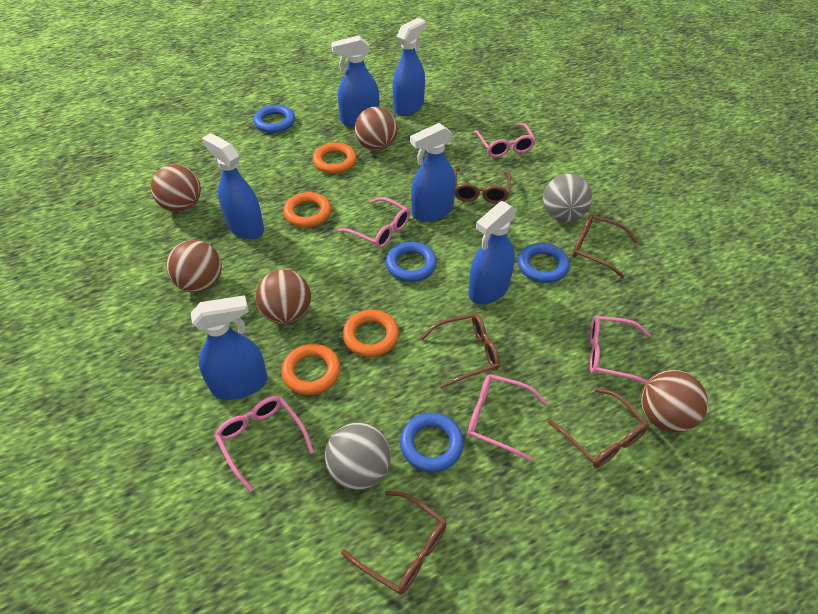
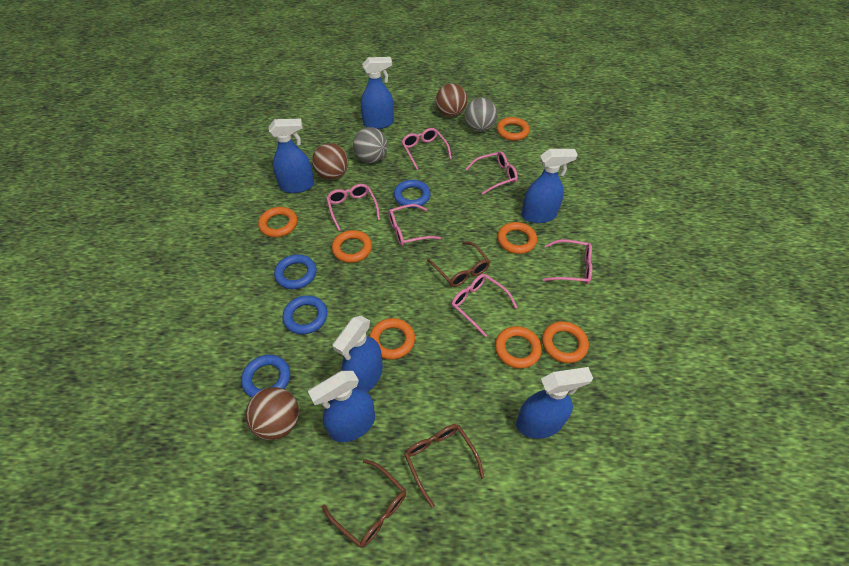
brown ball: 5 -> 3
brown glasses: 5 -> 3
orange ring: 4 -> 7
pink glasses: 5 -> 6

